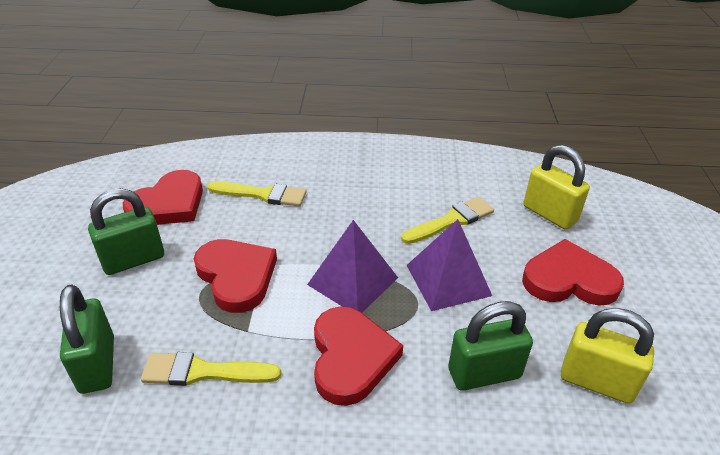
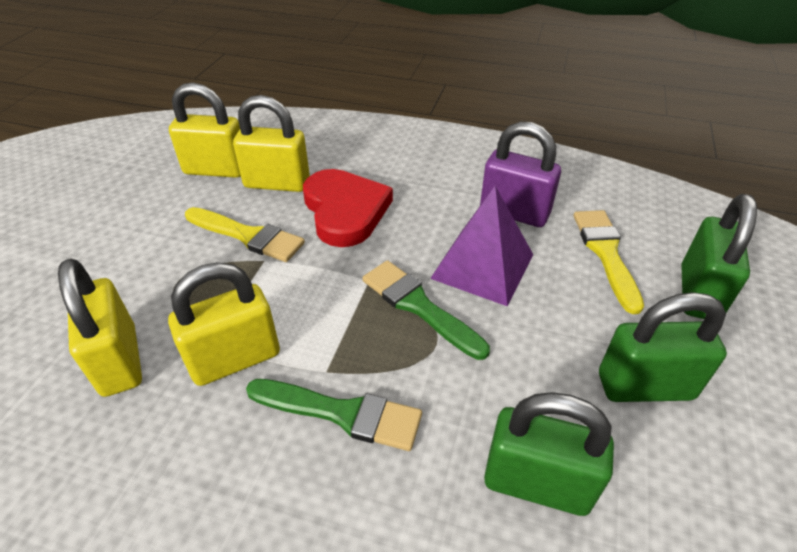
green brush: 0 -> 2
purple padlock: 0 -> 1
purple pyramid: 2 -> 1
red heart: 4 -> 1
yellow brush: 3 -> 2
yellow padlock: 2 -> 4

